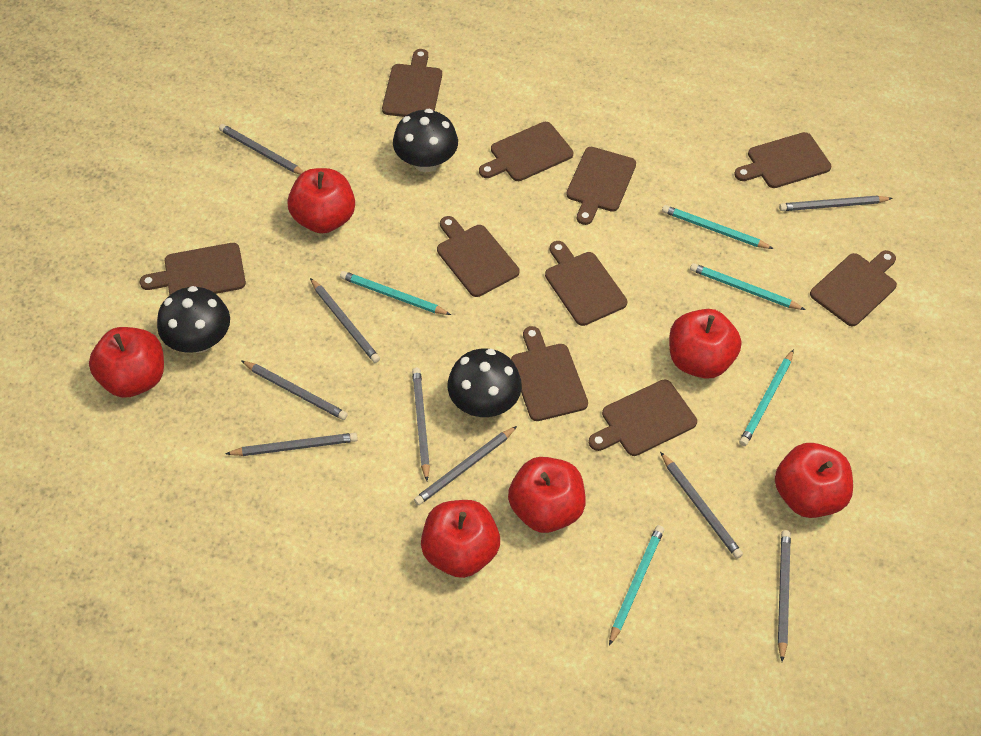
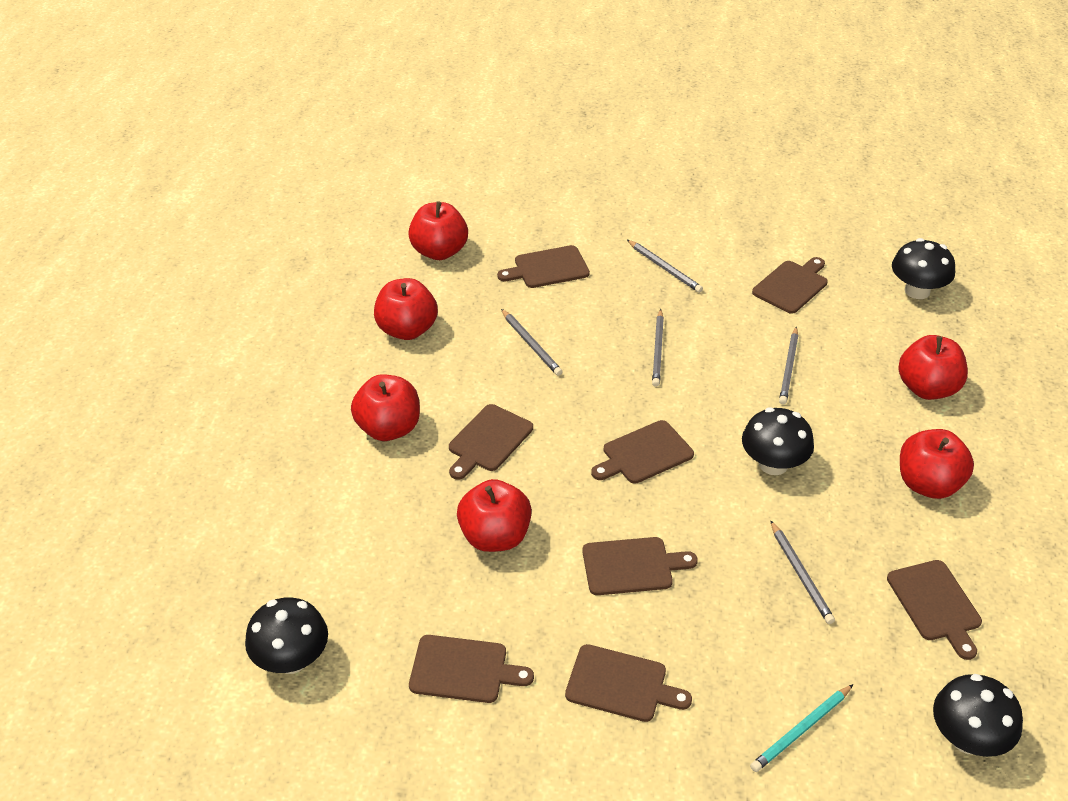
black mushroom: 3 -> 4
brown cutting board: 10 -> 8
grey pencil: 9 -> 5
turquoise pencil: 5 -> 1

